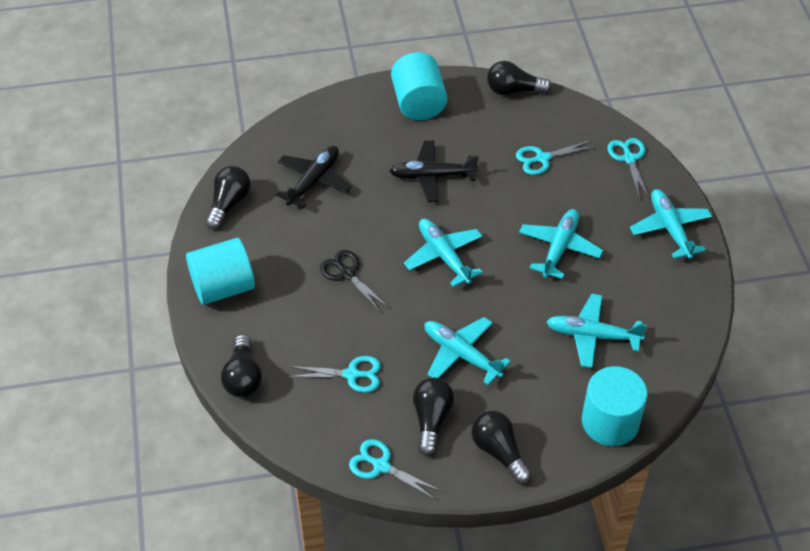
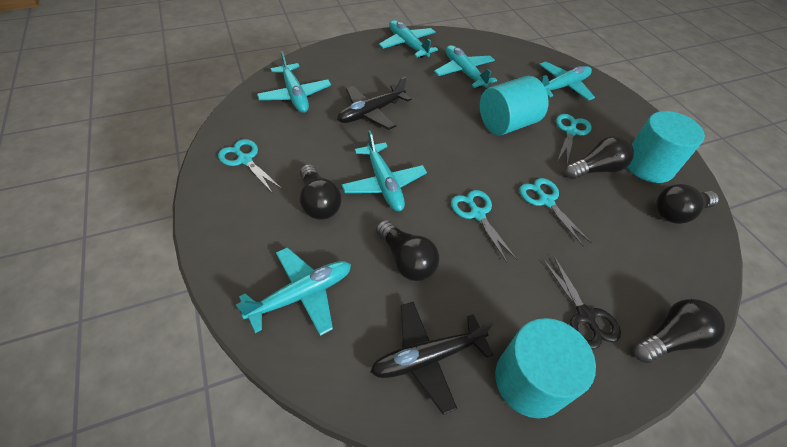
turquoise plane: 5 -> 6

